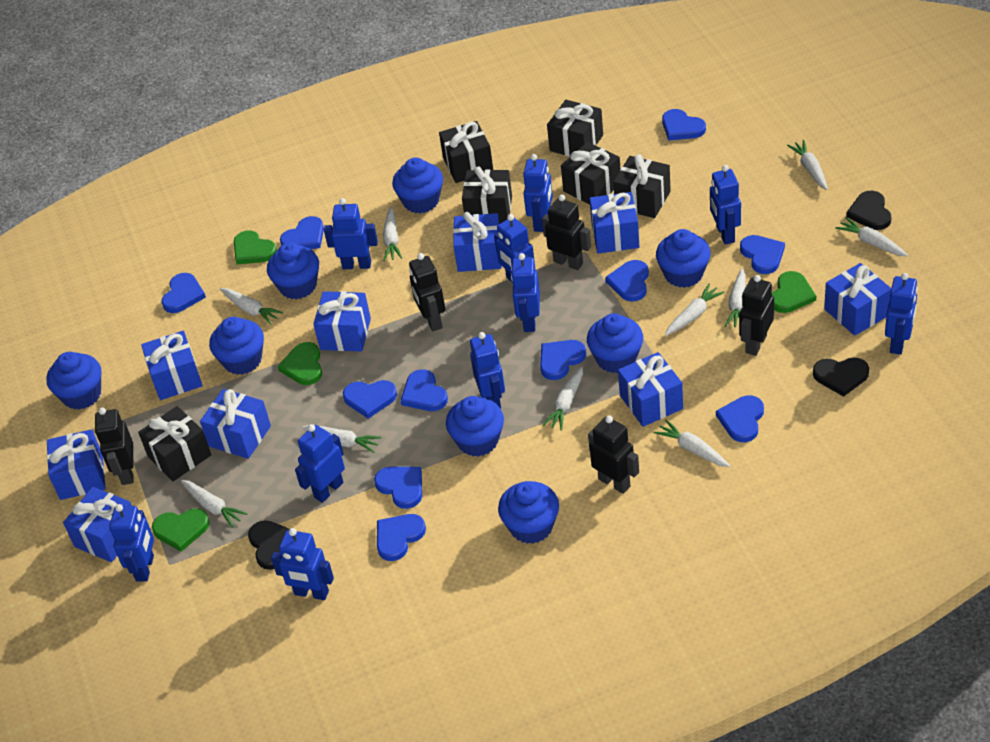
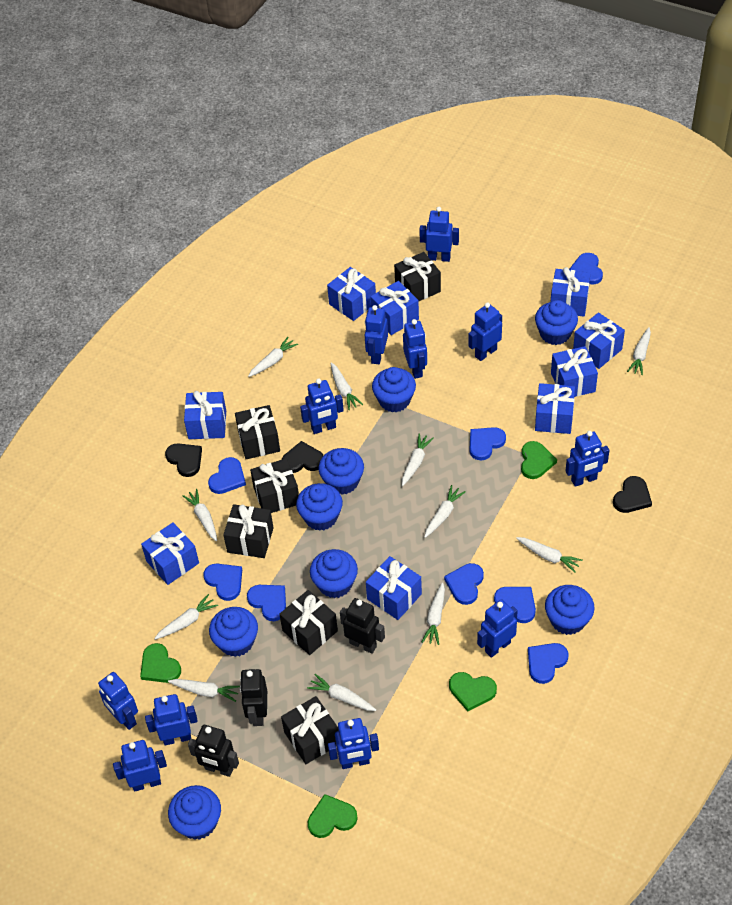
black robot: 5 -> 3
blue heart: 11 -> 8
blue robot: 10 -> 11
white carrot: 10 -> 11

